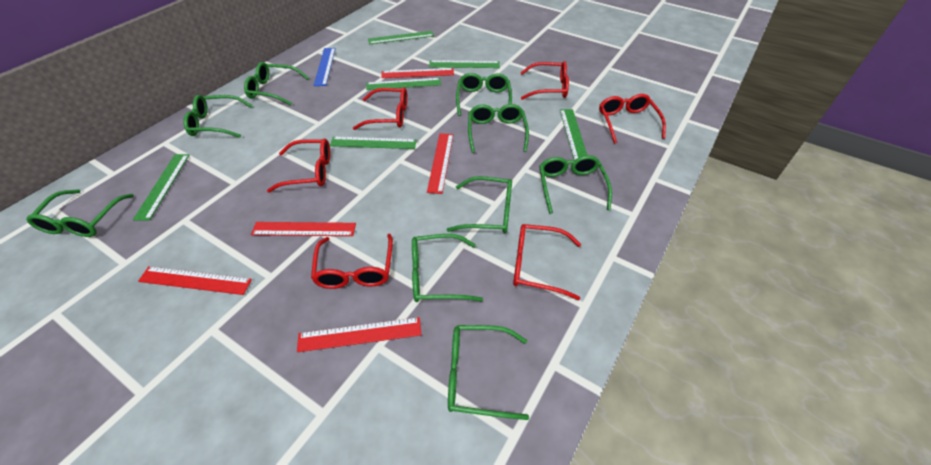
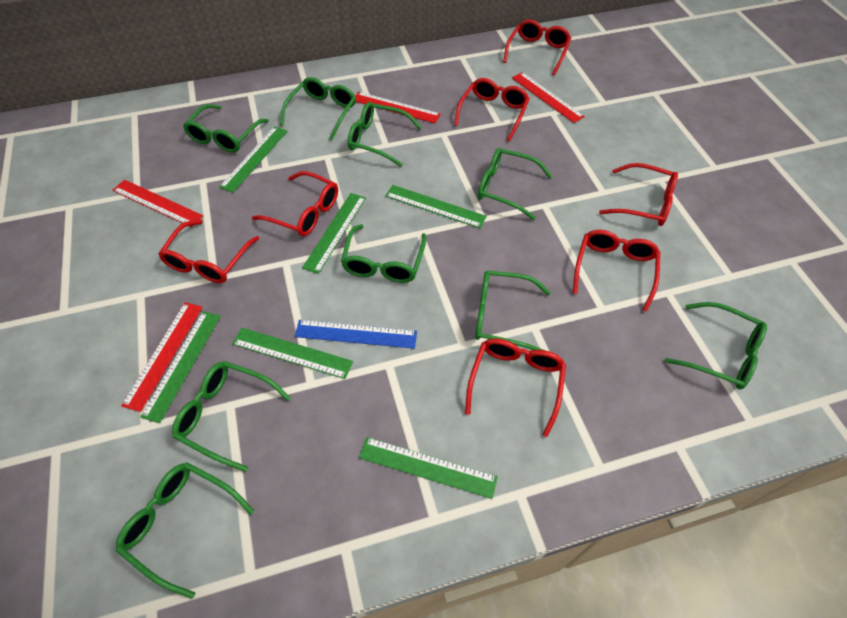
red glasses: 6 -> 7
red ruler: 5 -> 4

